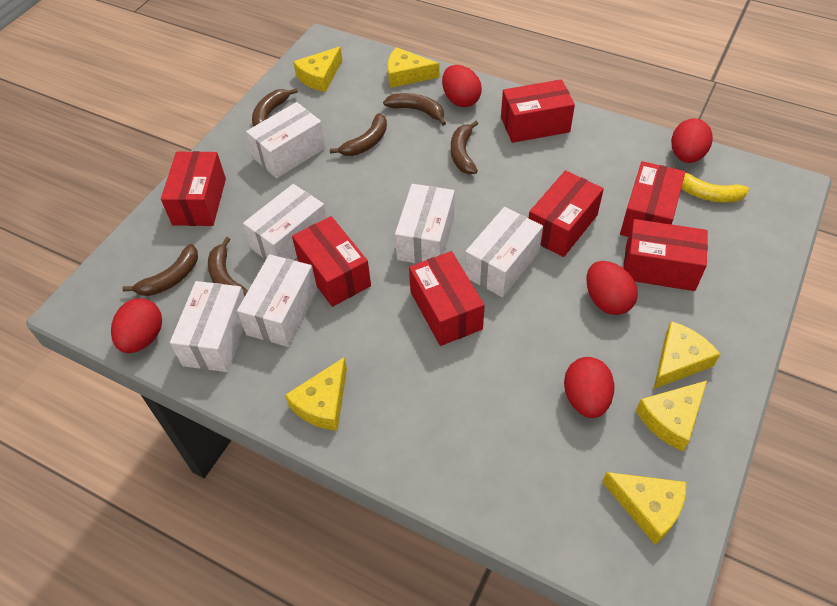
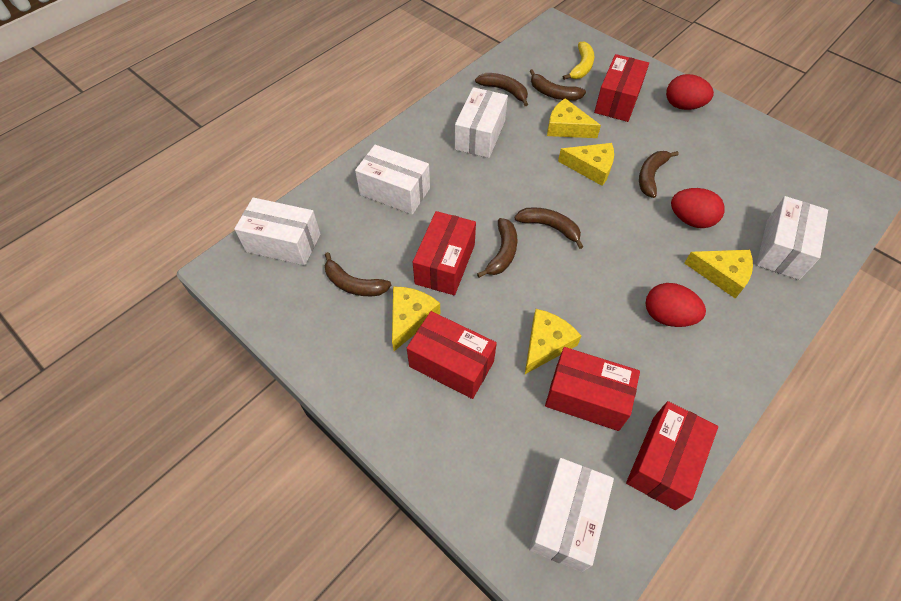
red box: 7 -> 5
red egg: 5 -> 3
white box: 6 -> 5
yellow cheese: 6 -> 5

